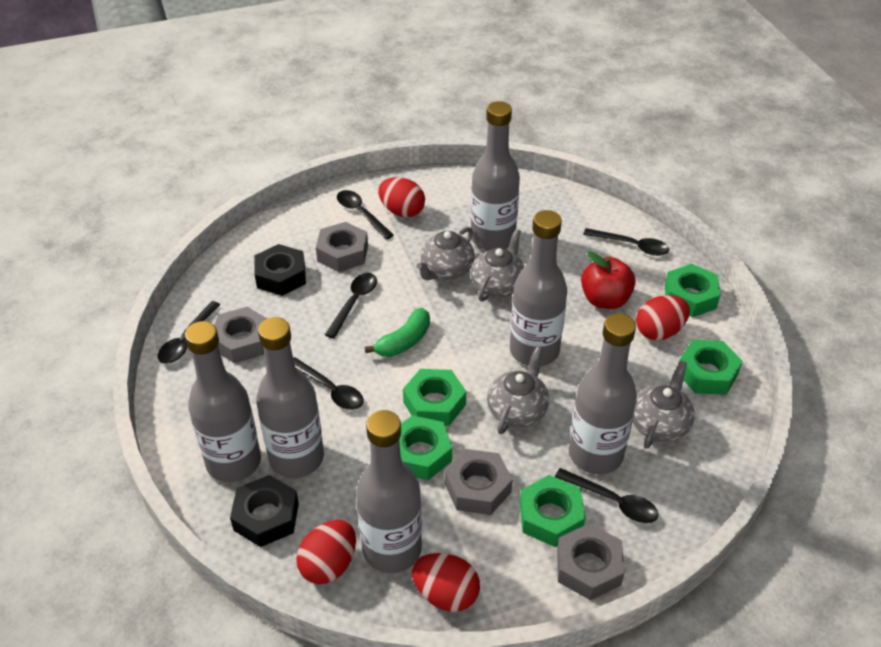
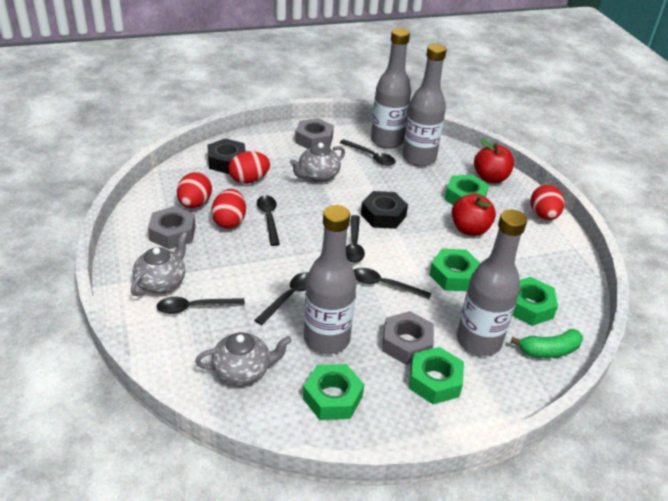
grey bottle: 6 -> 4
grey nut: 4 -> 3
grey teapot: 4 -> 3
red apple: 1 -> 2

